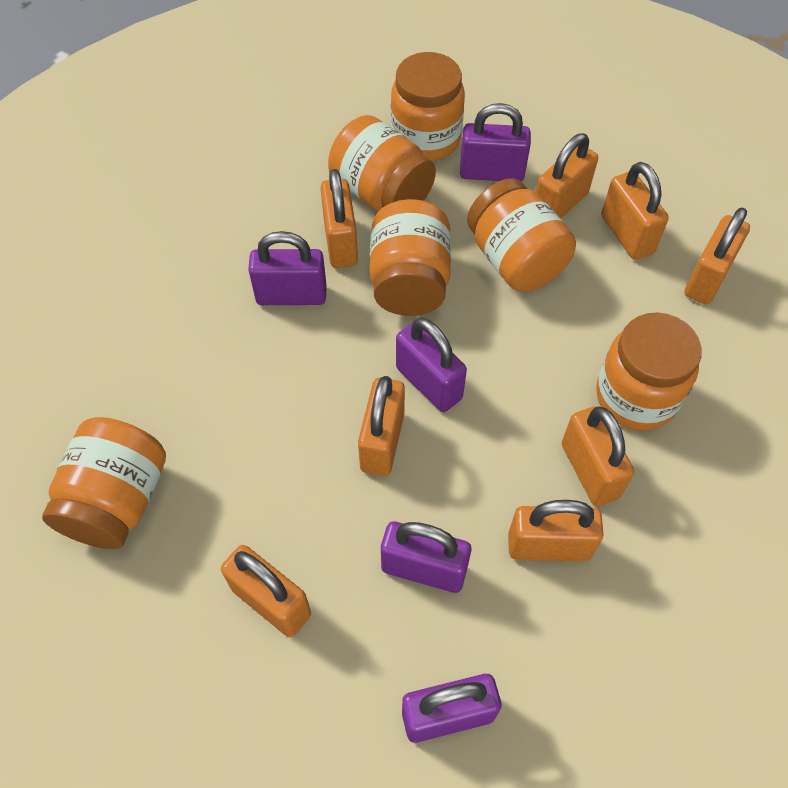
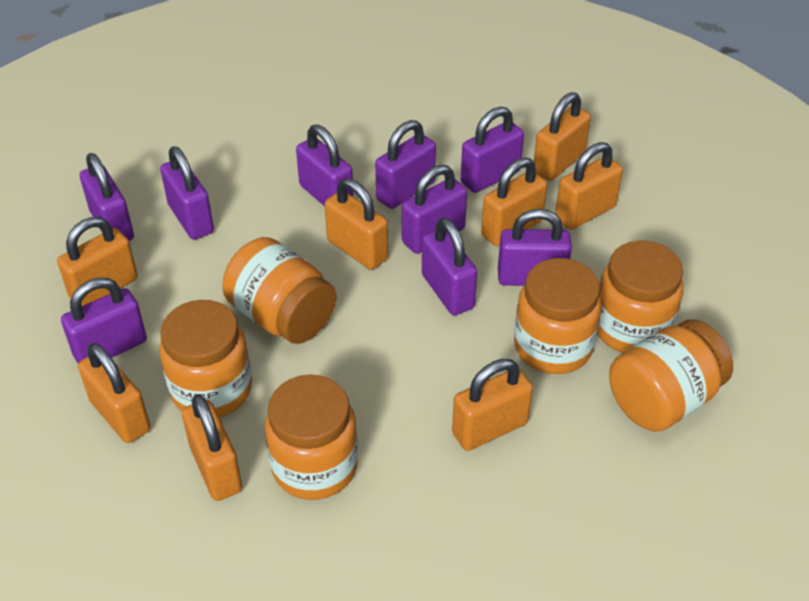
purple padlock: 5 -> 9

